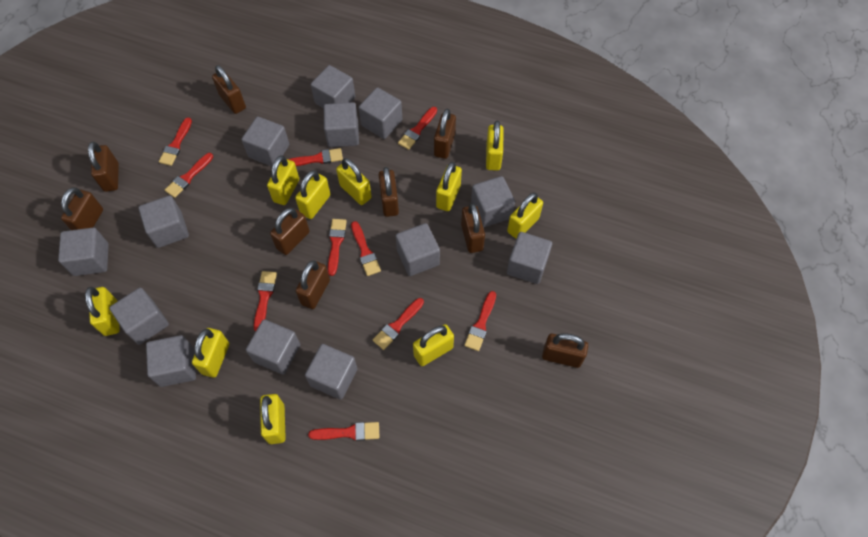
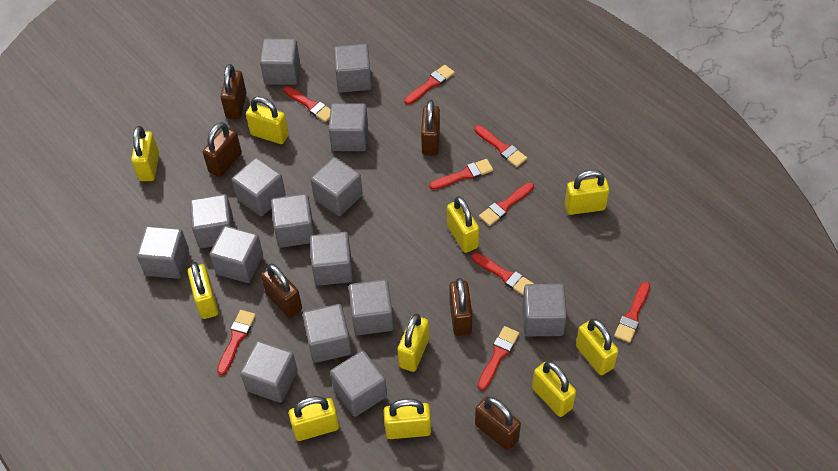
brown padlock: 9 -> 6
grey cube: 13 -> 15
red brush: 10 -> 9

